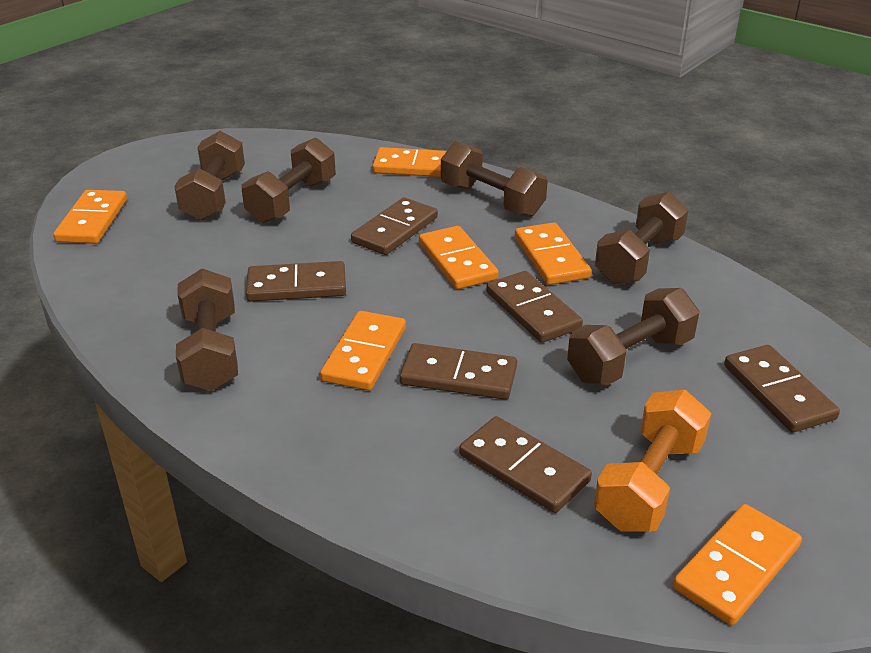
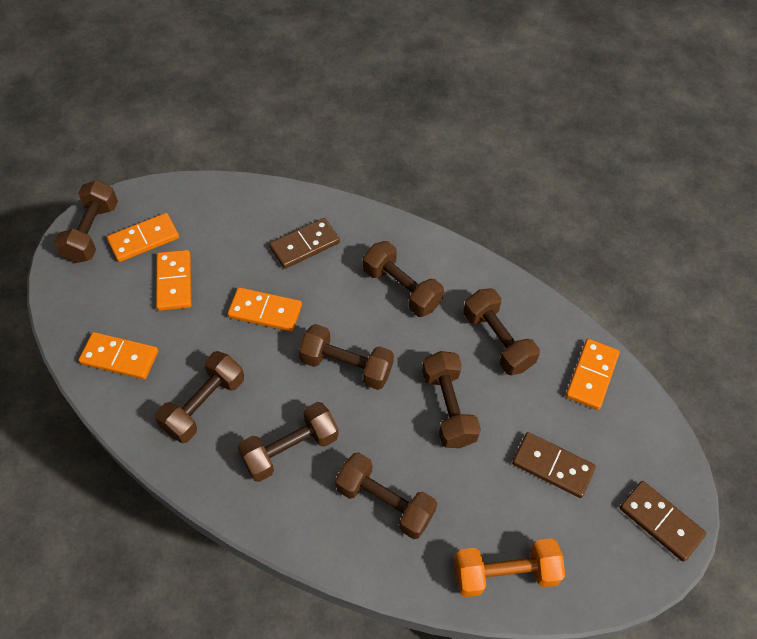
brown domino: 6 -> 3
brown dumbbell: 6 -> 8
orange domino: 6 -> 5

